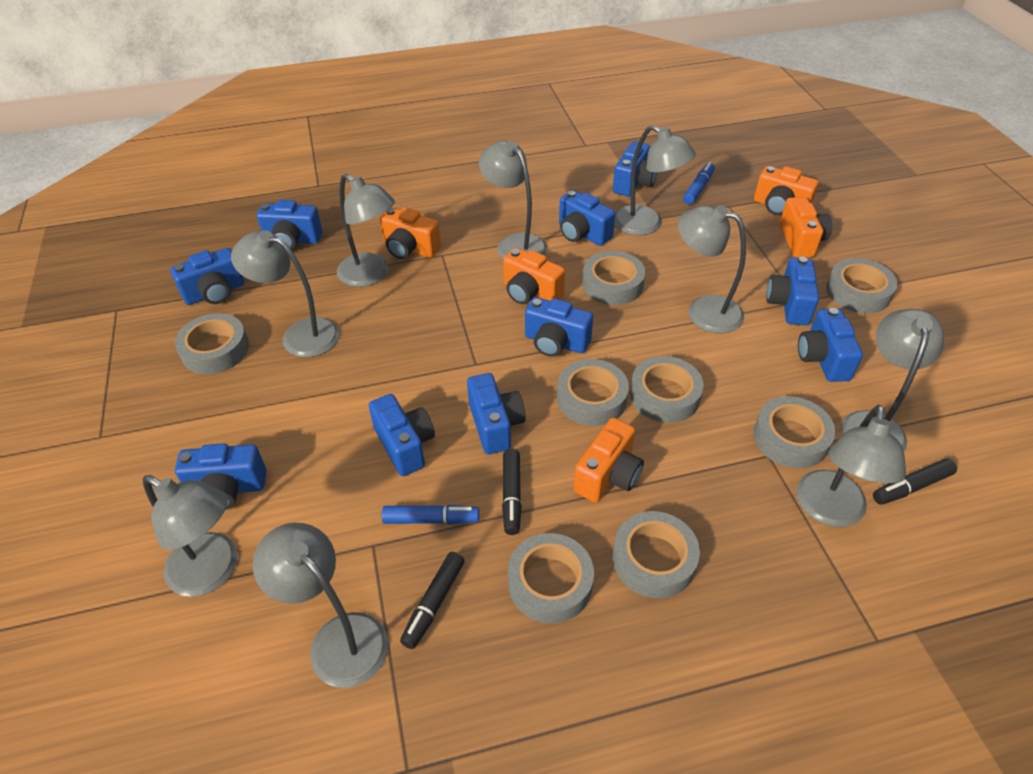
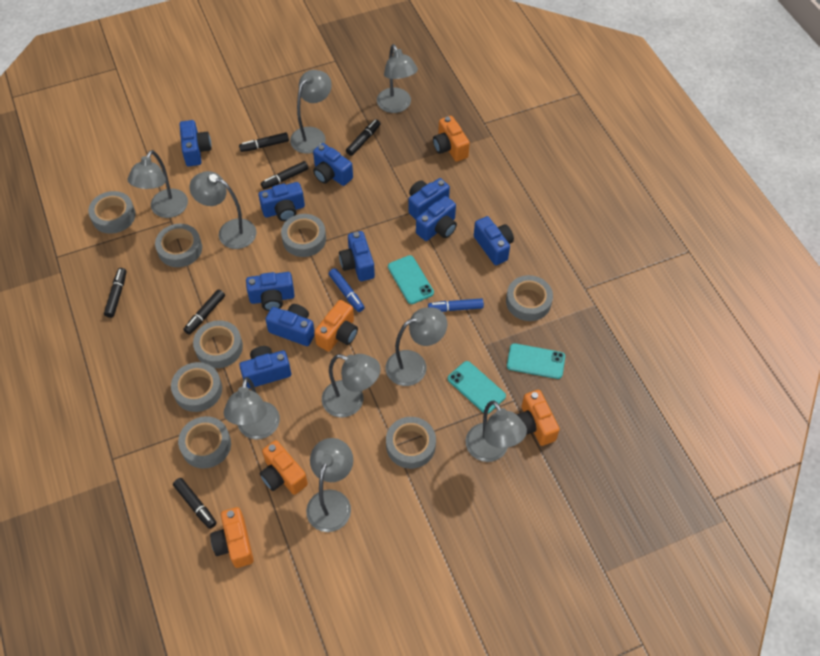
black marker: 3 -> 6
turquoise phone: 0 -> 3

